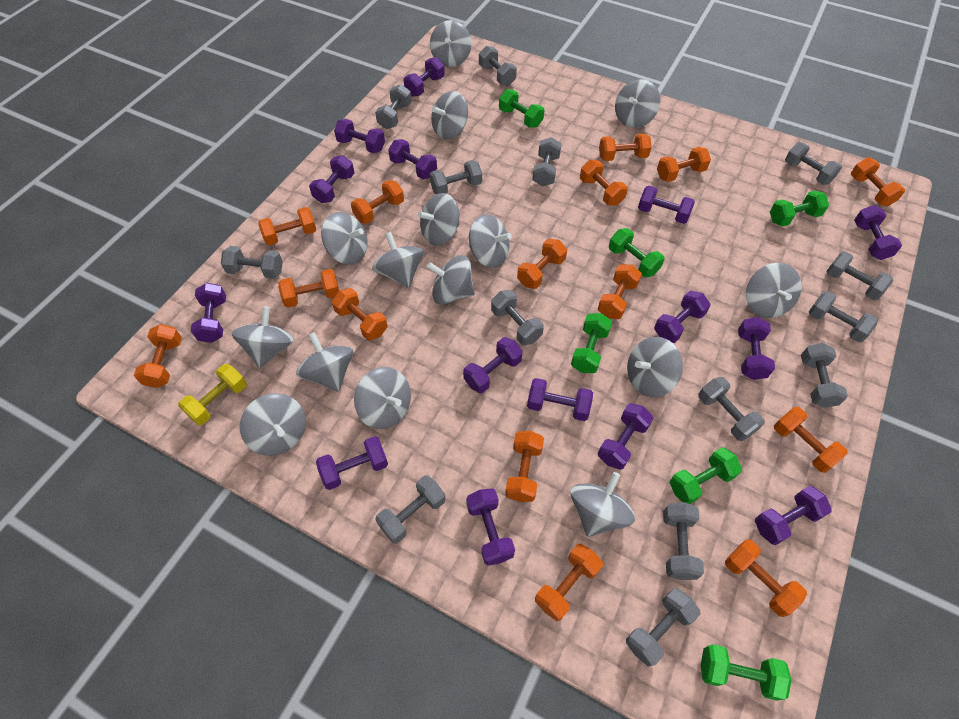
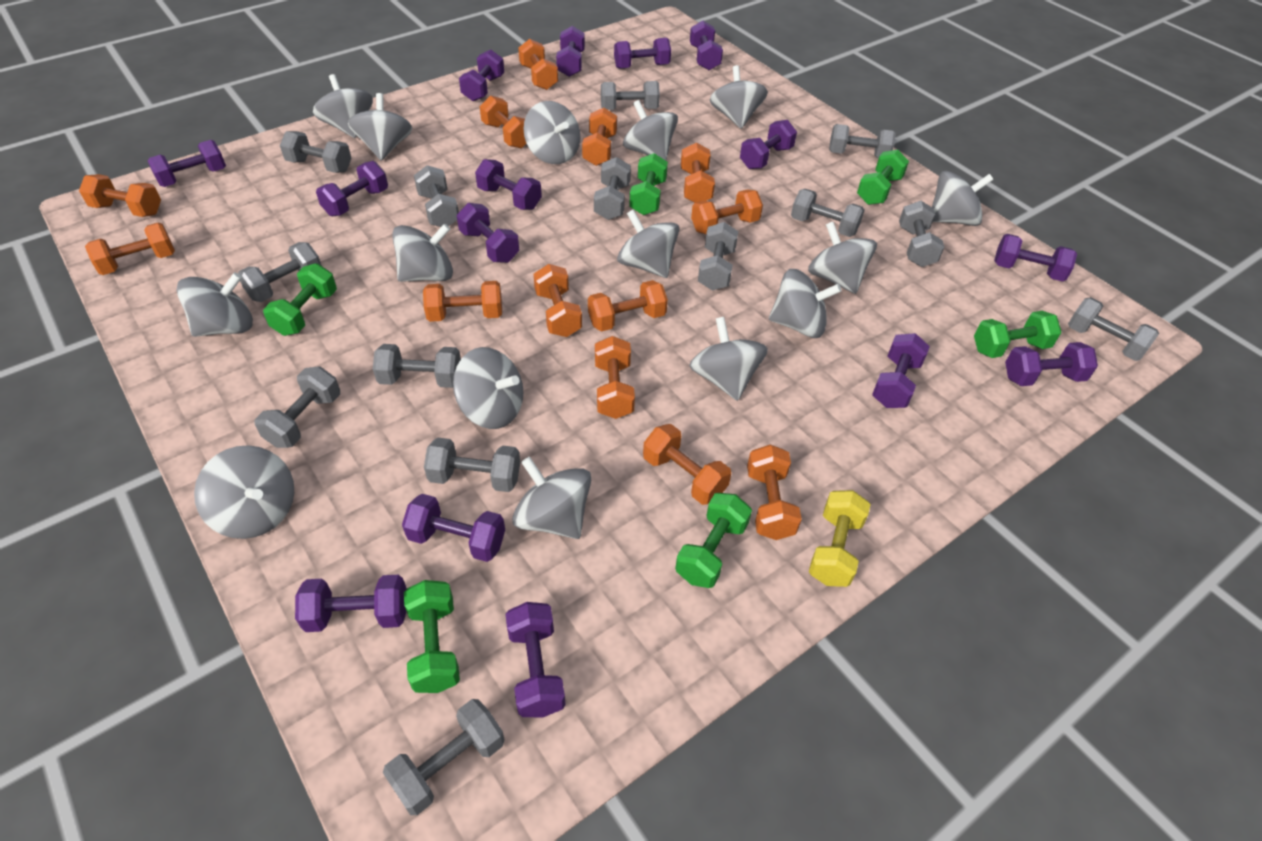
orange dumbbell: 15 -> 13

